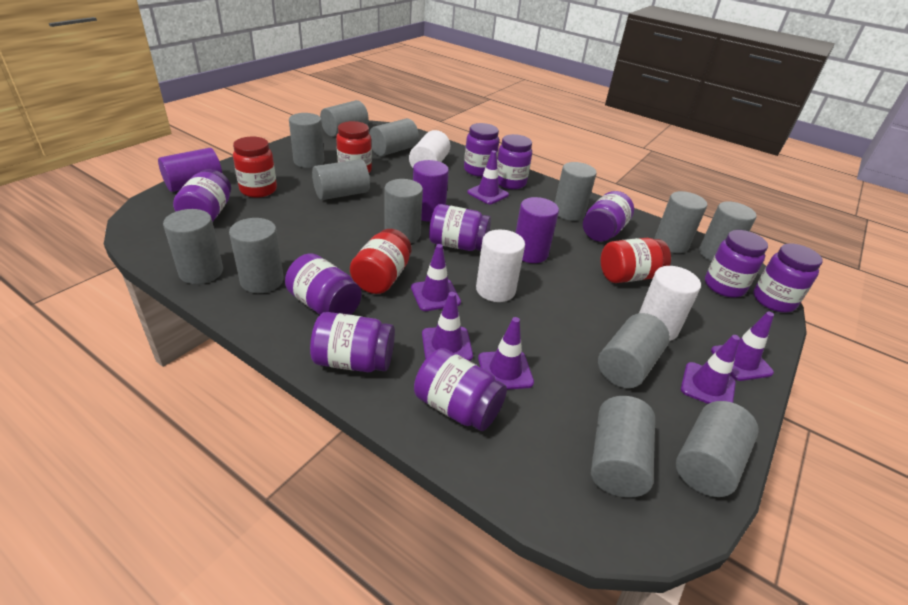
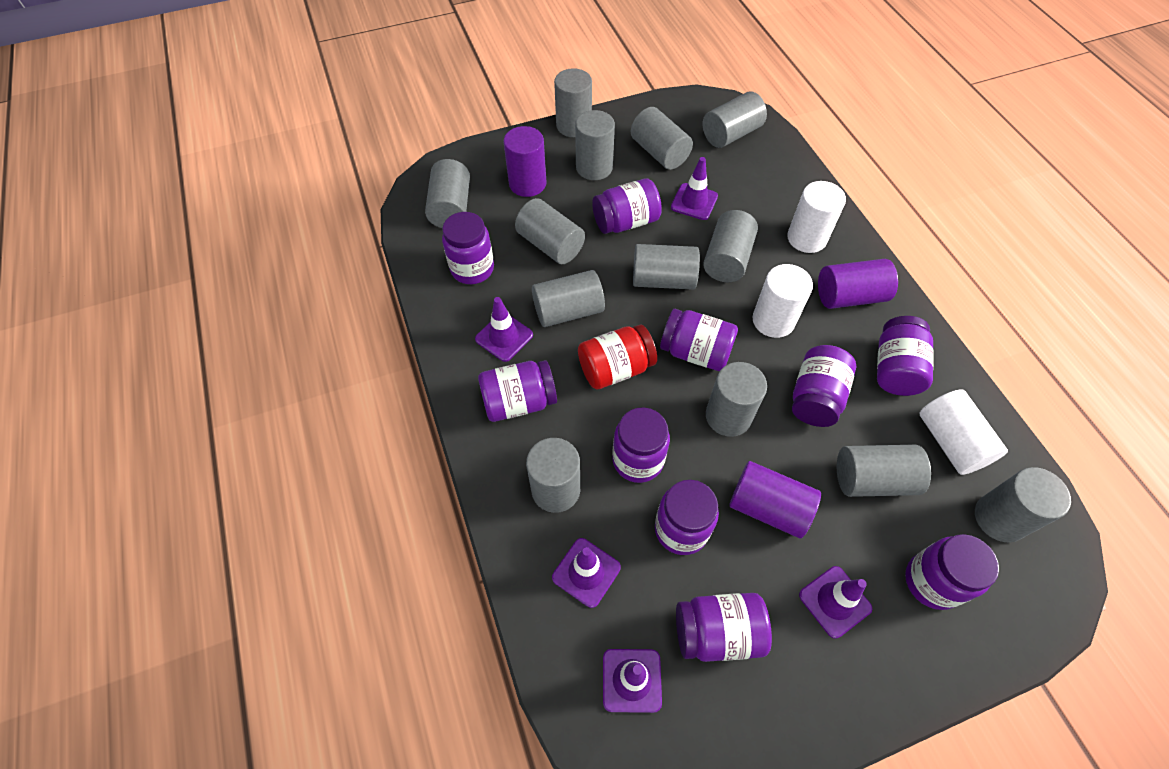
purple traffic cone: 6 -> 5
red jar: 4 -> 1

